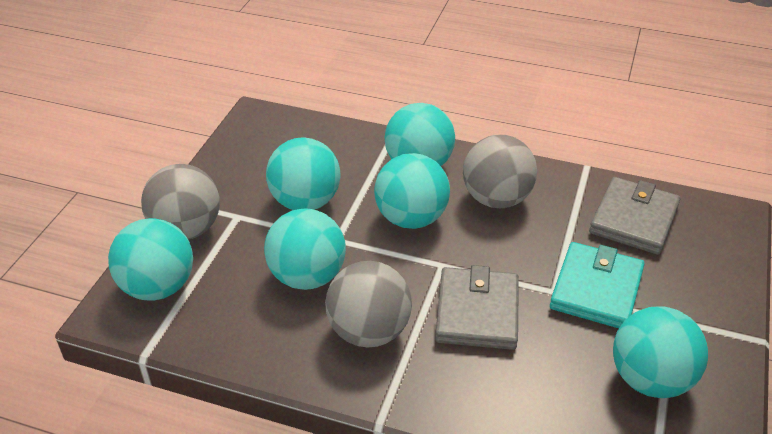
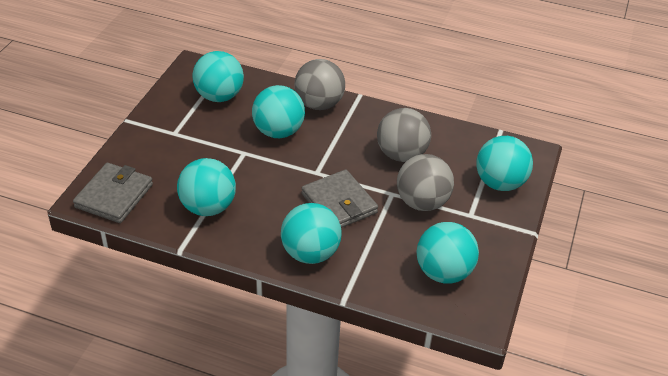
turquoise wallet: 1 -> 0

